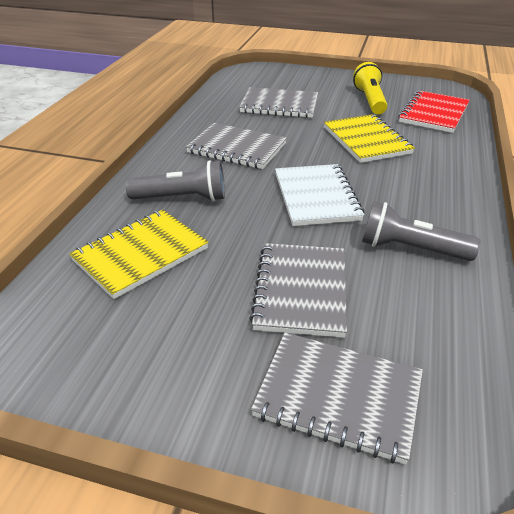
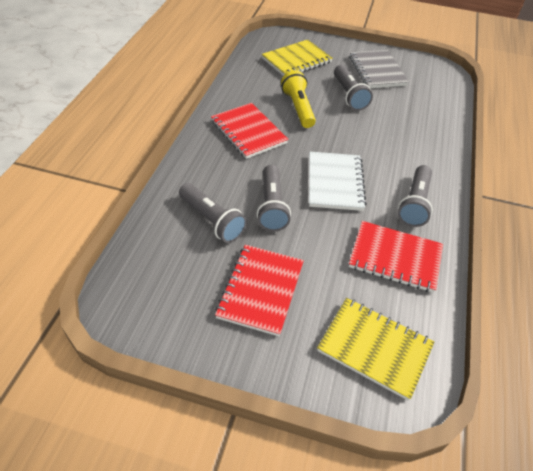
grey flashlight: 2 -> 4
grey notebook: 4 -> 1
red notebook: 1 -> 3

